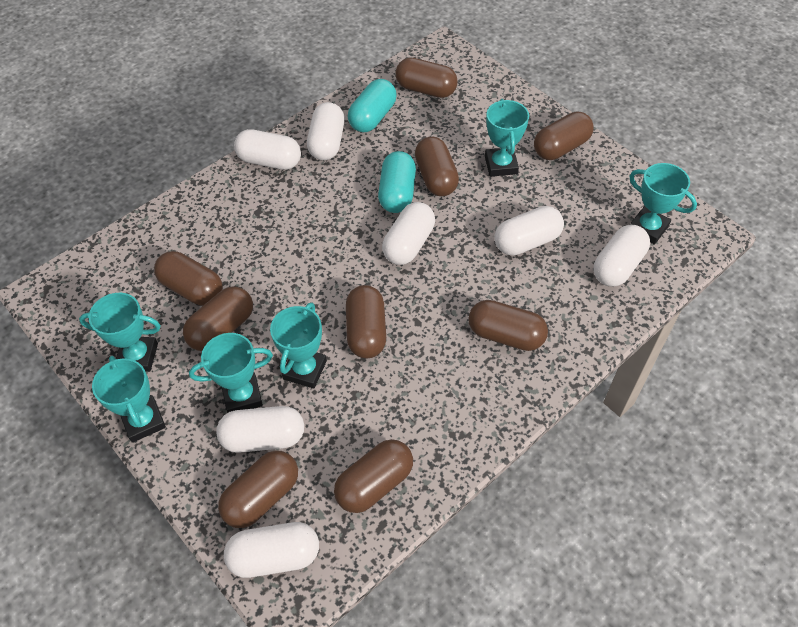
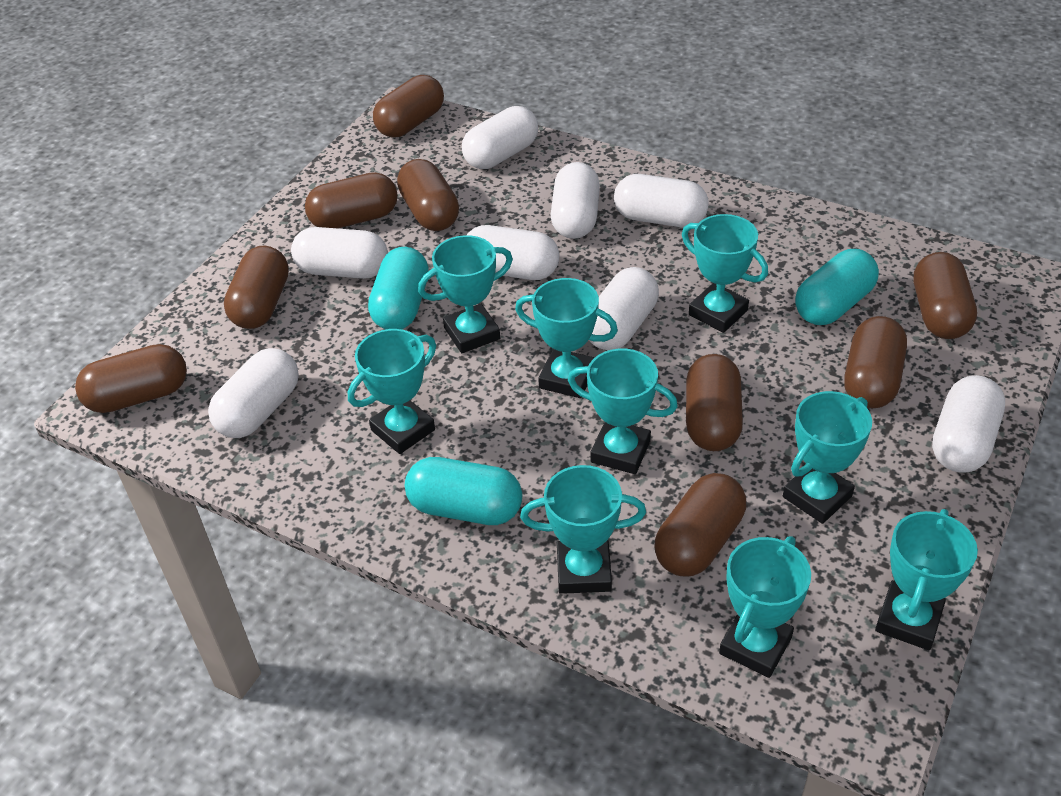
turquoise capsule: 2 -> 3
turquoise trophy: 6 -> 9
white capsule: 7 -> 8

